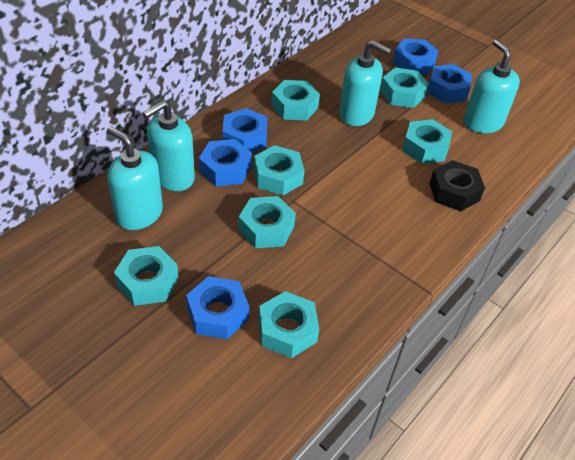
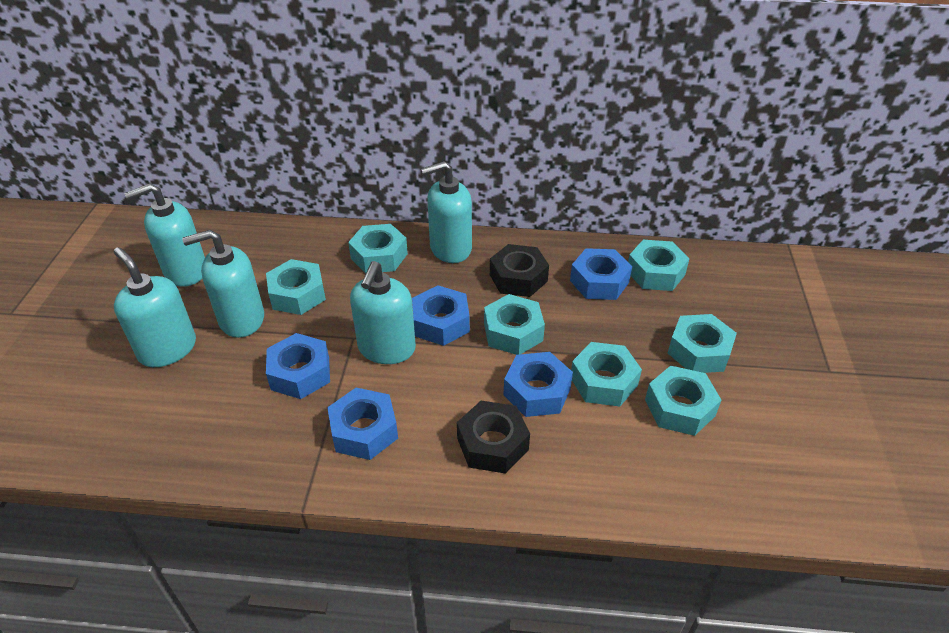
black nut: 1 -> 2
turquoise soap dispenser: 4 -> 5

